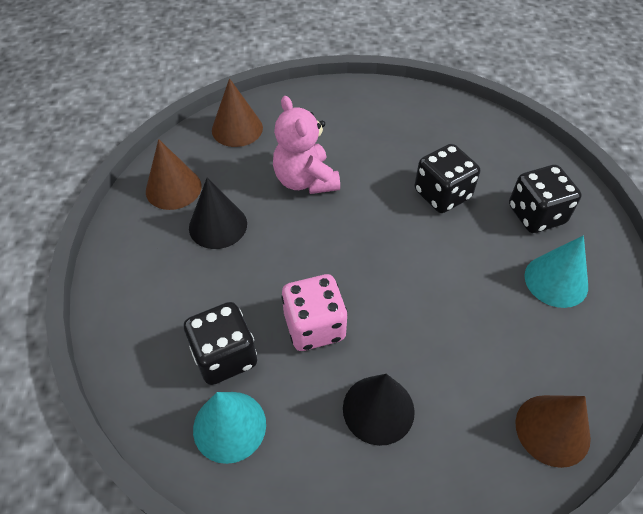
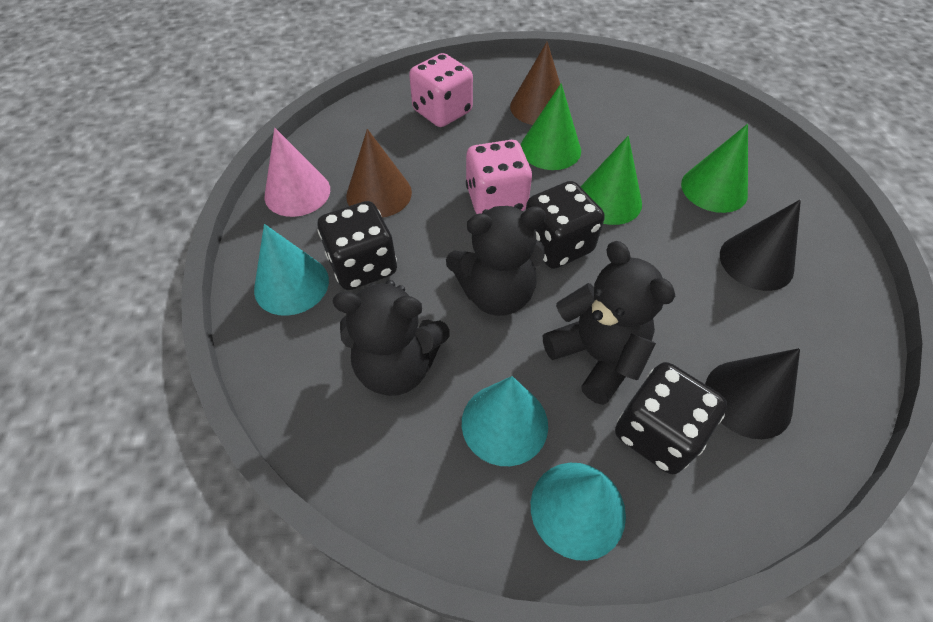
black teddy bear: 0 -> 3
brown cone: 3 -> 2
green cone: 0 -> 3
pink cone: 0 -> 1
pink dice: 1 -> 2
pink teddy bear: 1 -> 0
turquoise cone: 2 -> 3

